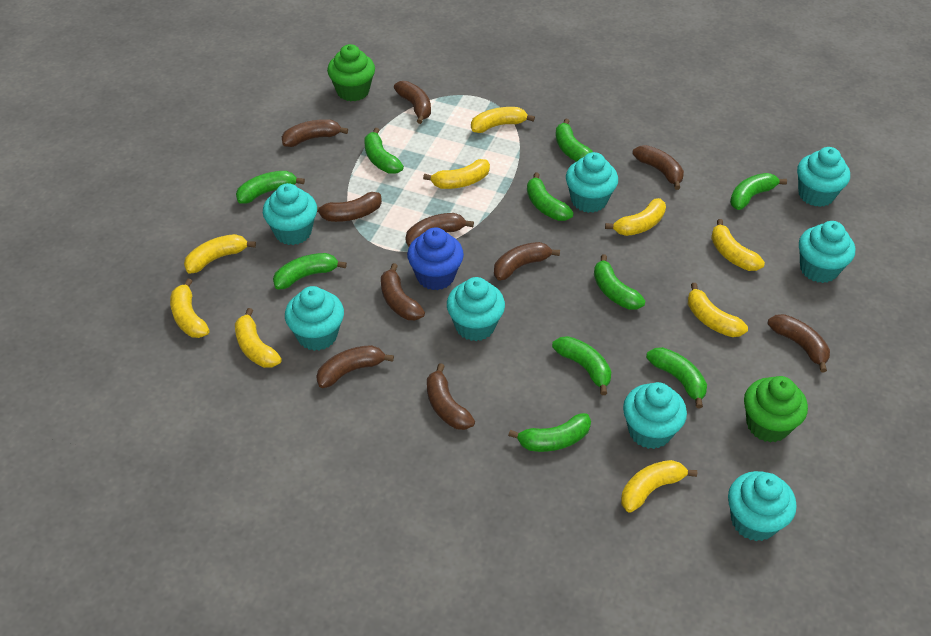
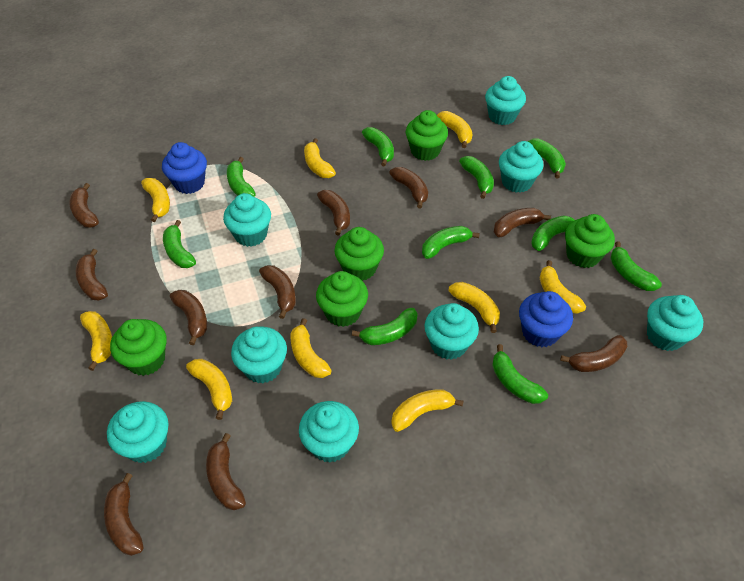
blue cupcake: 1 -> 2
green cupcake: 2 -> 5

